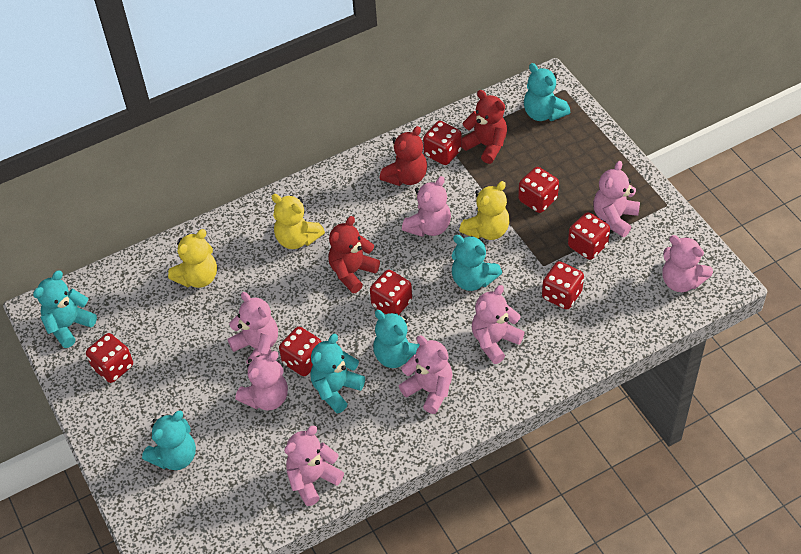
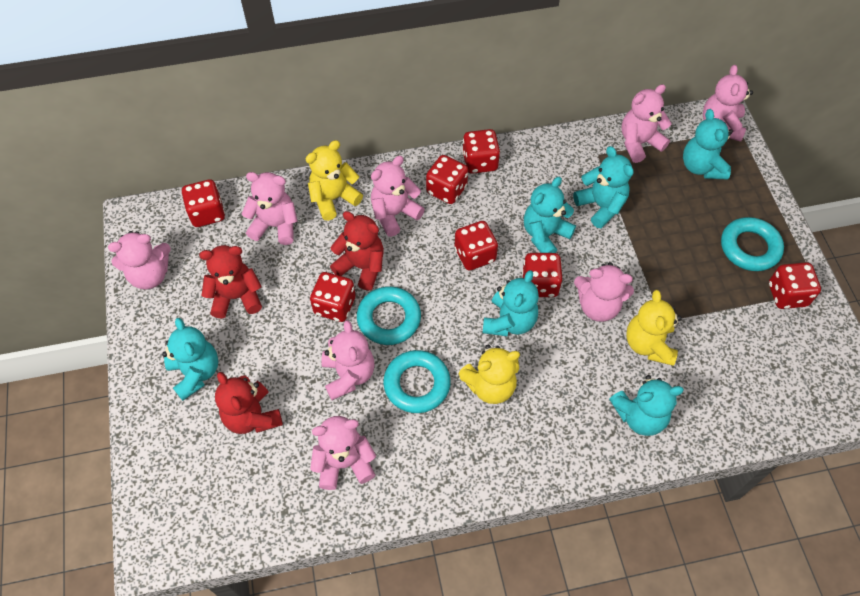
turquoise ring: 0 -> 3

